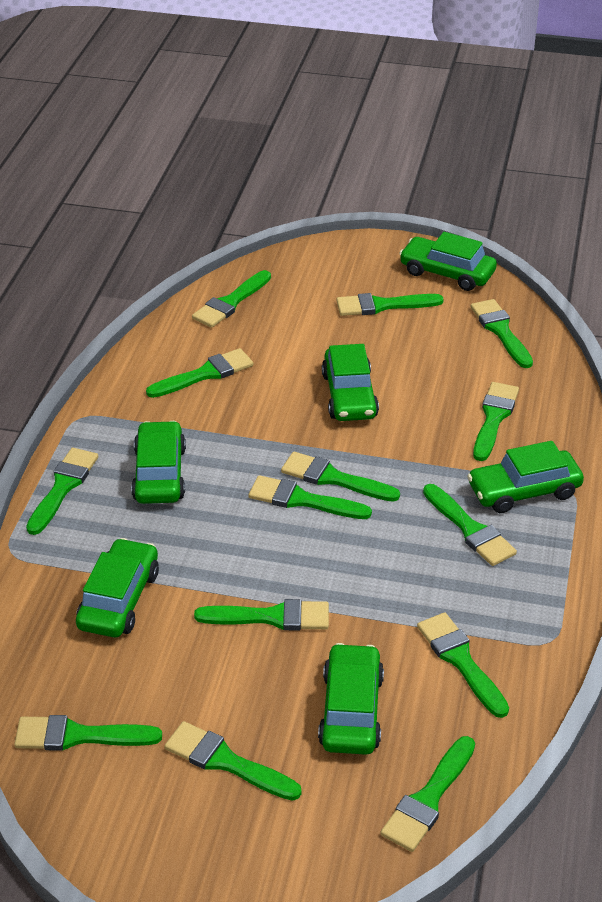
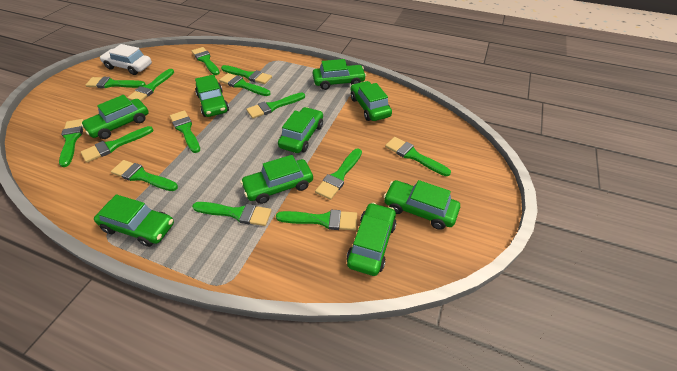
green car: 6 -> 9
white car: 0 -> 1

